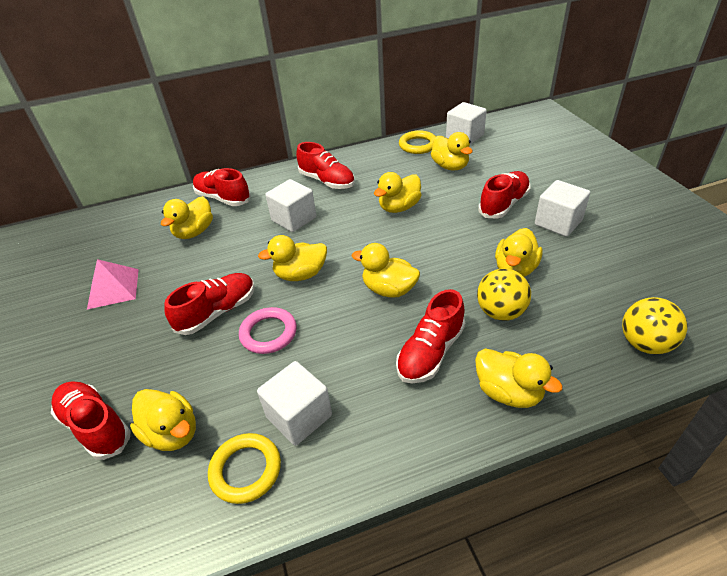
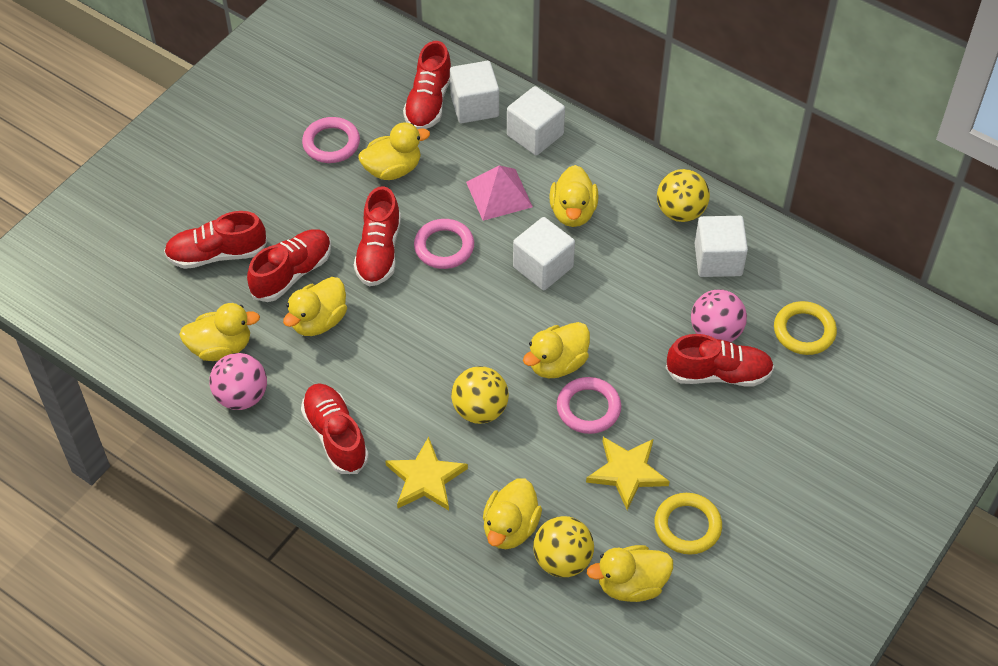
pink ball: 0 -> 2
pink ring: 1 -> 3
yellow ball: 2 -> 3
yellow duck: 8 -> 7
yellow star: 0 -> 2

